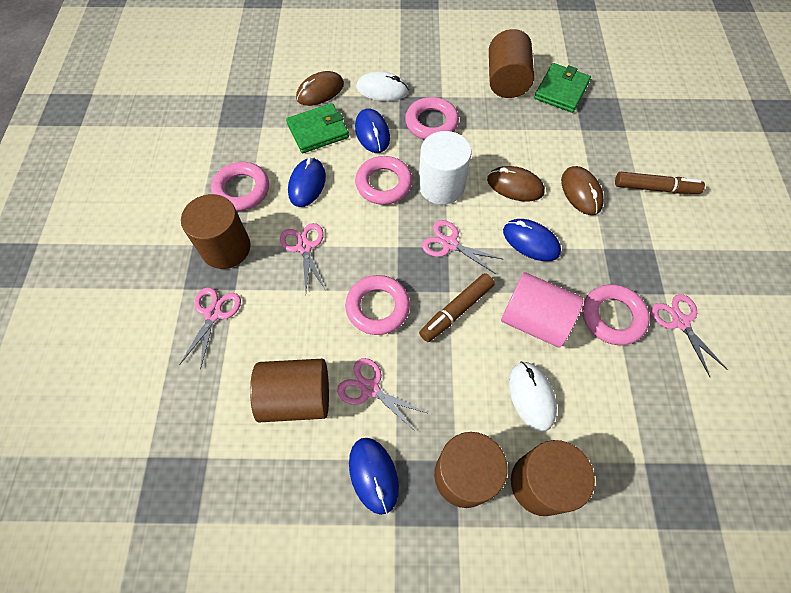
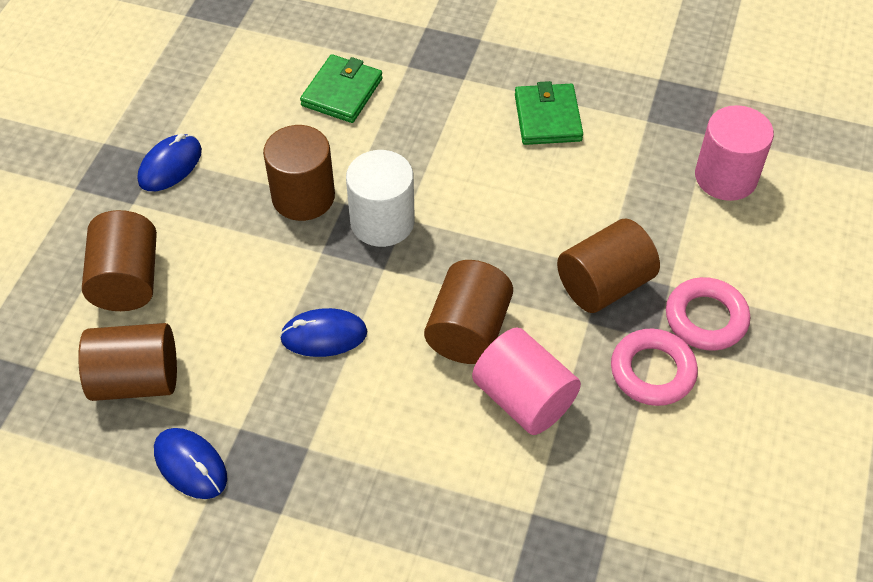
blue mouse: 4 -> 3
brown marker: 2 -> 0
brown mouse: 3 -> 0
pink cylinder: 1 -> 2
pink ring: 5 -> 2
pink scissors: 5 -> 0
white mouse: 2 -> 0

